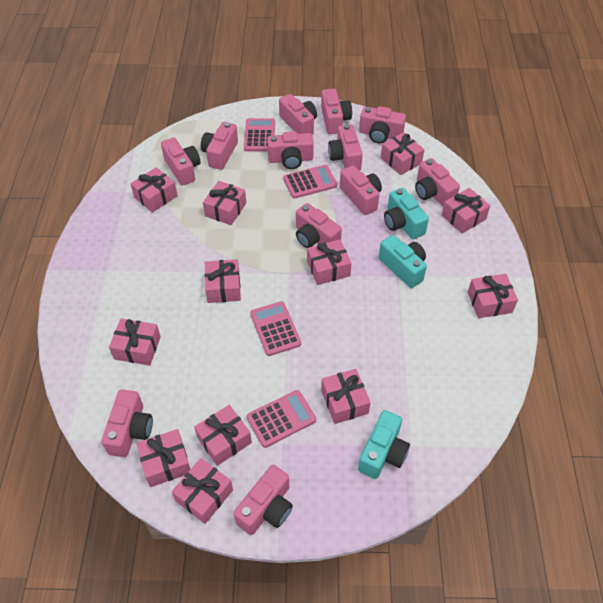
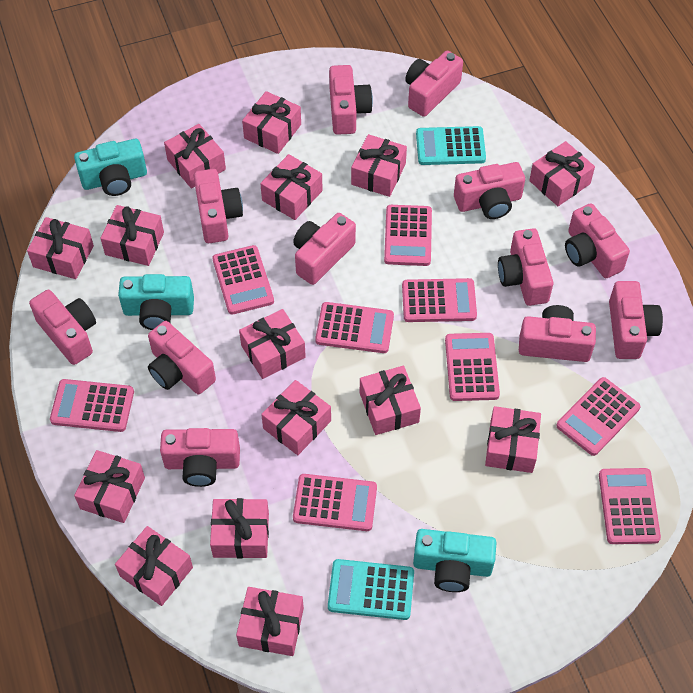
pink calculator: 4 -> 9
pink gift: 12 -> 15
turquoise calculator: 0 -> 2

